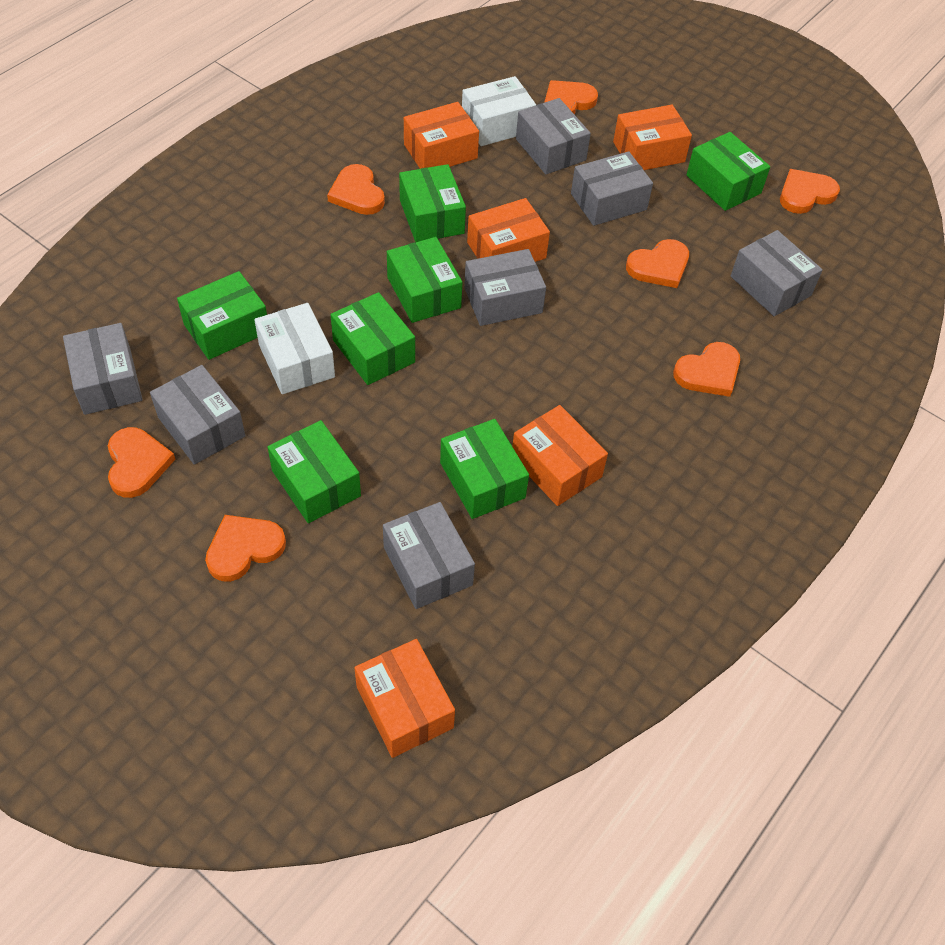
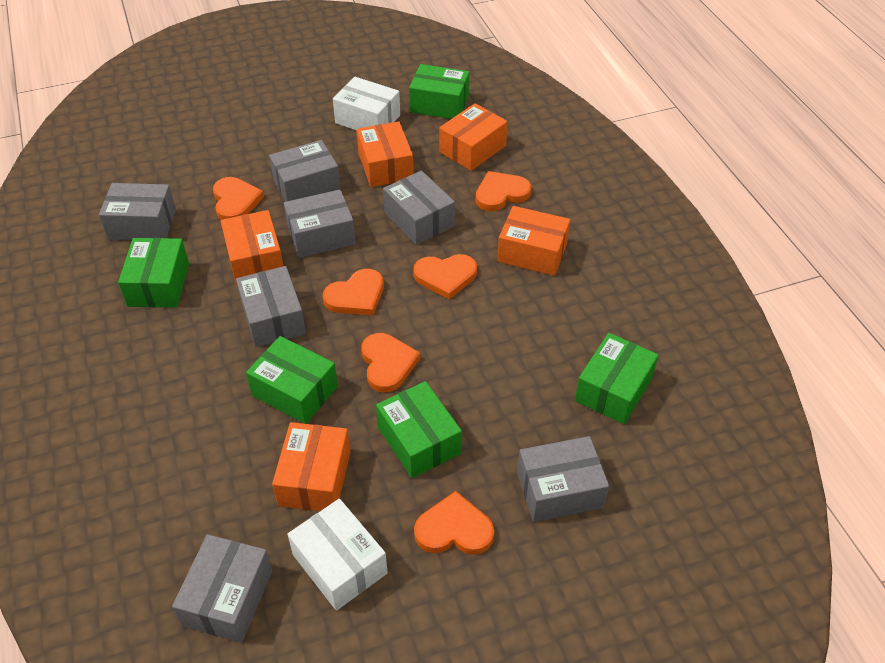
green box: 7 -> 5
orange heart: 7 -> 6

